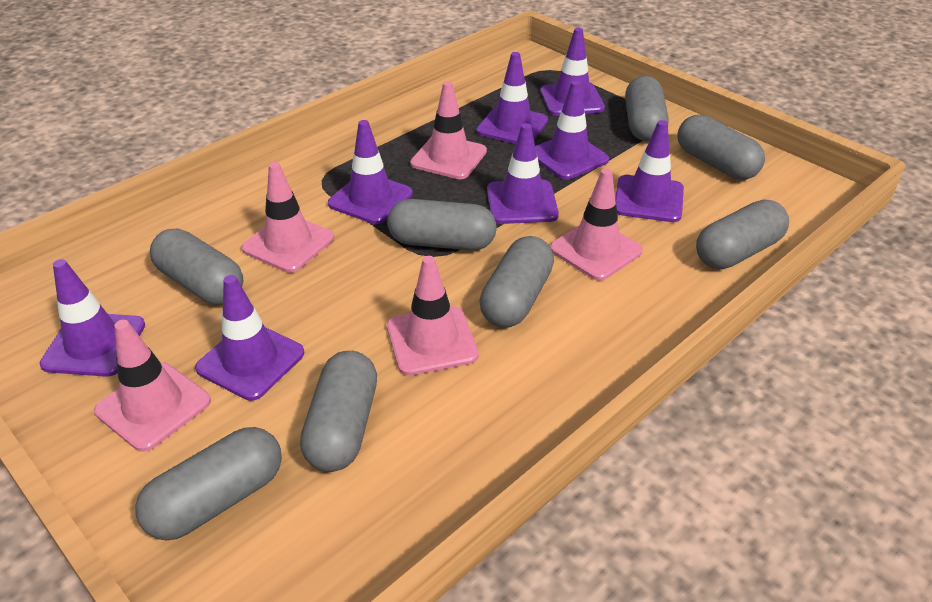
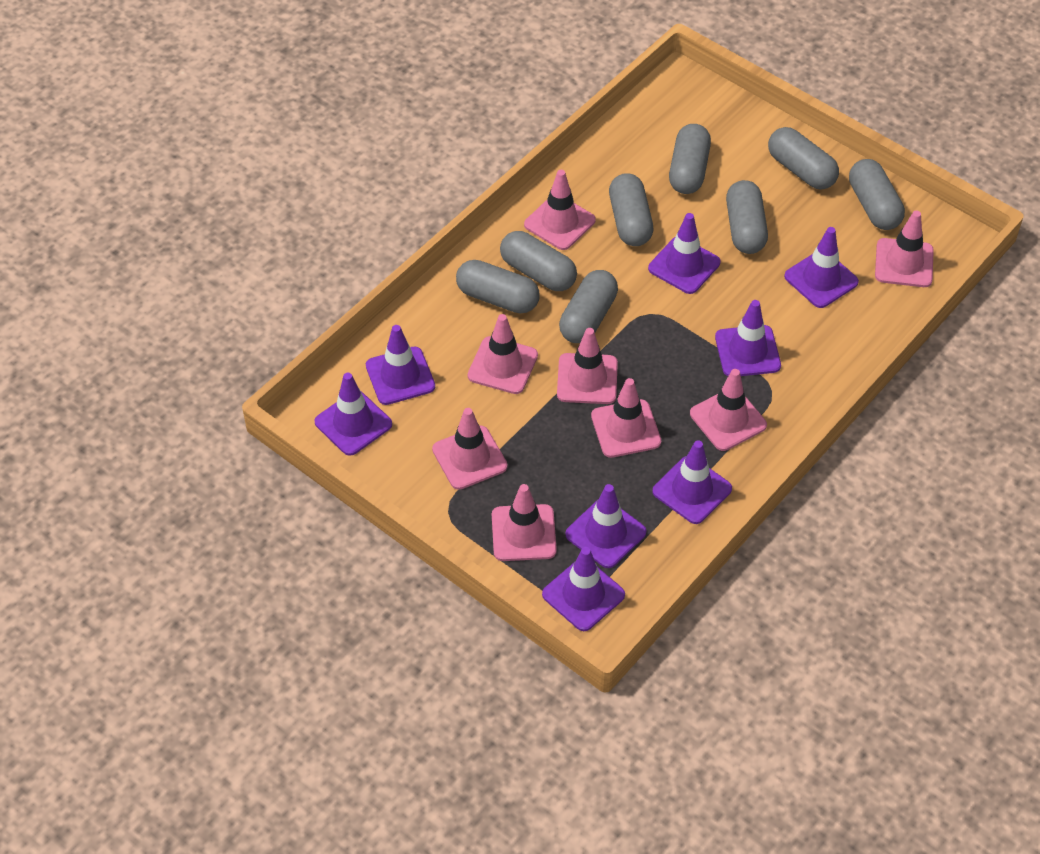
pink traffic cone: 5 -> 8

